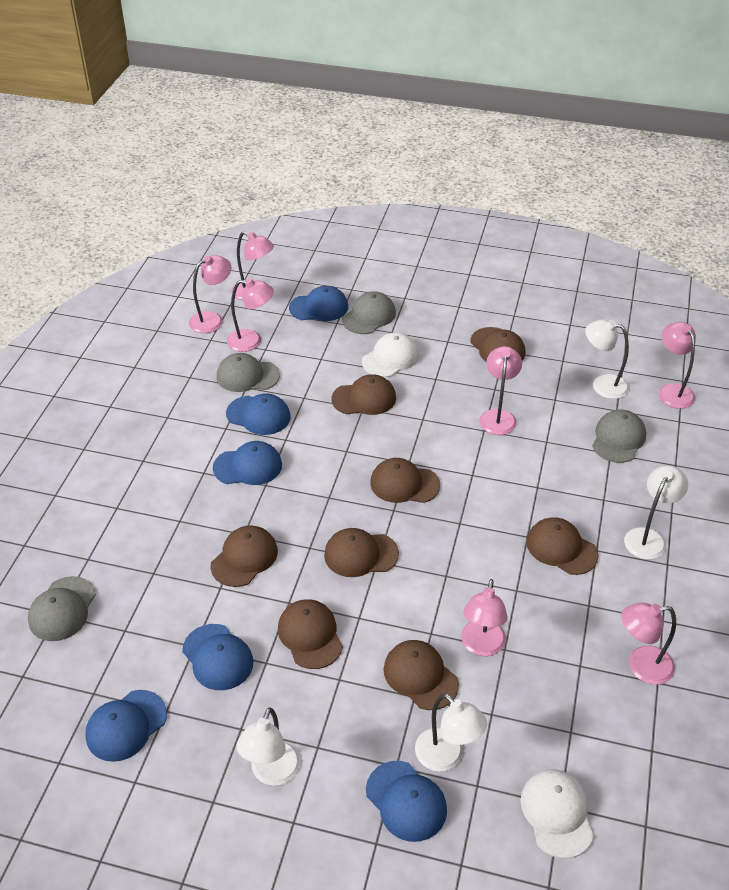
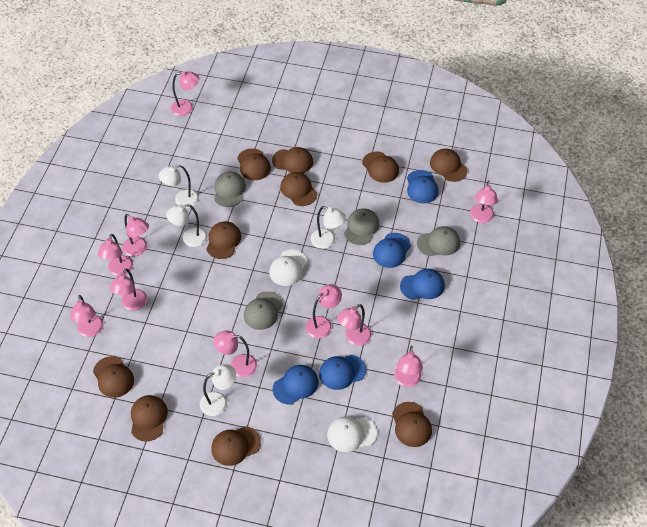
blue cap: 6 -> 5
brown cap: 8 -> 10
pink lamp: 7 -> 10

